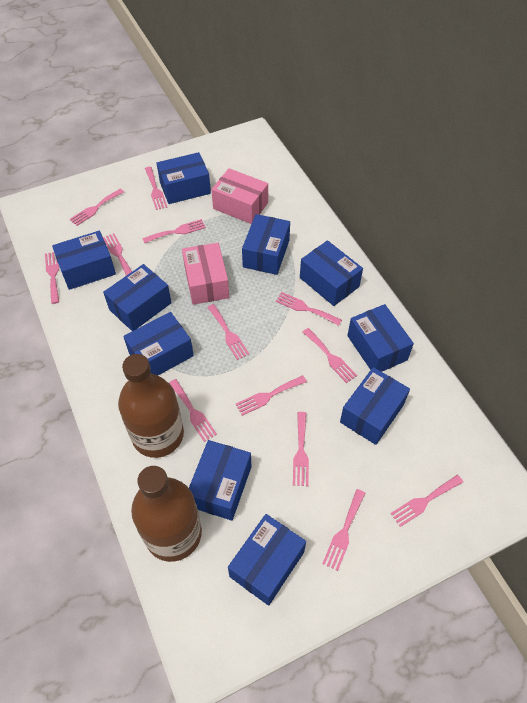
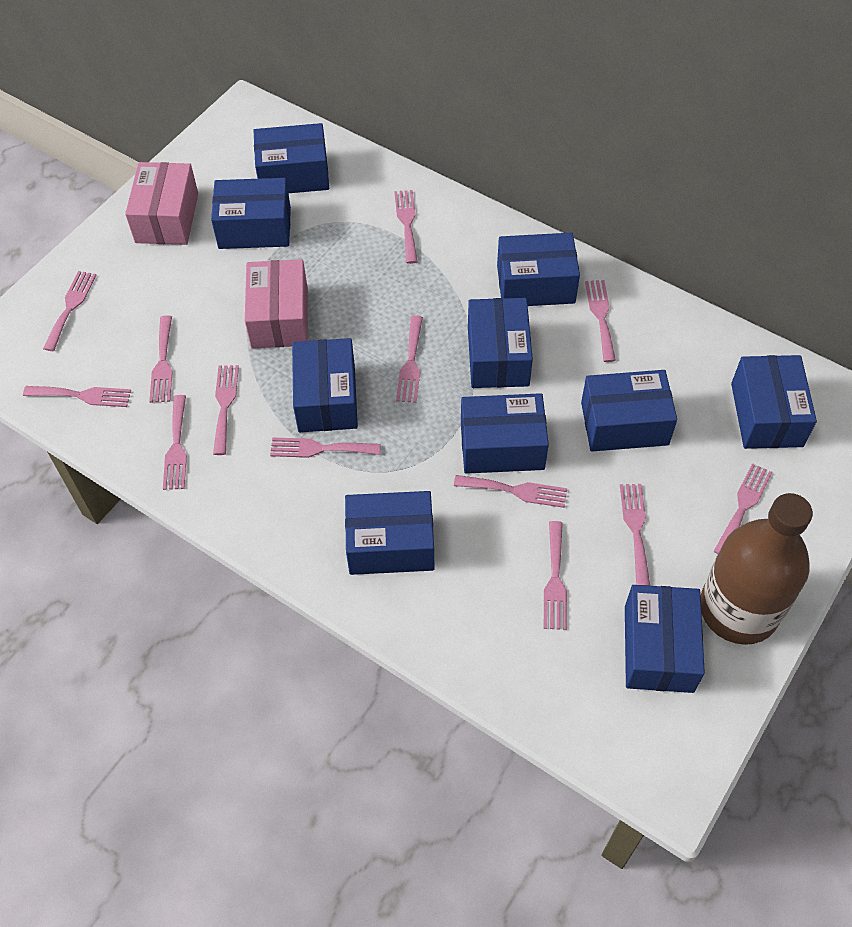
brown bottle: 2 -> 1

